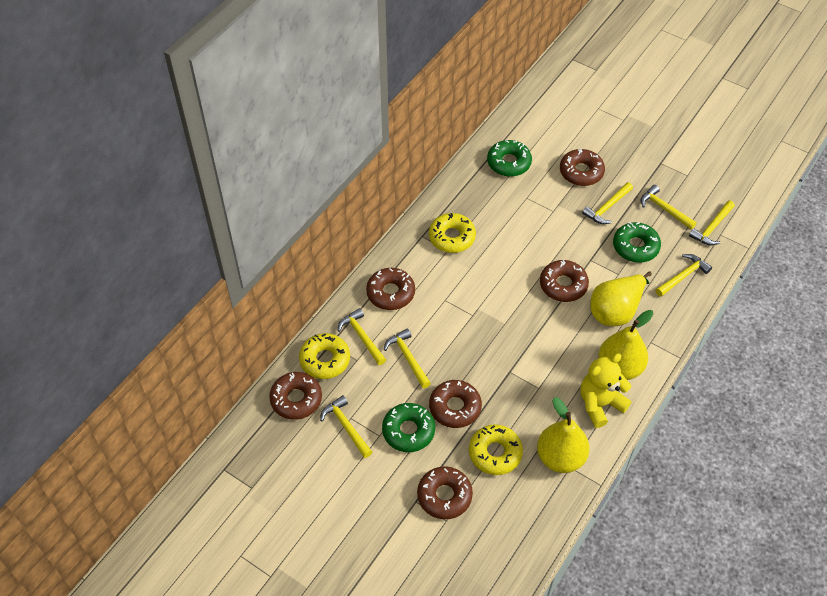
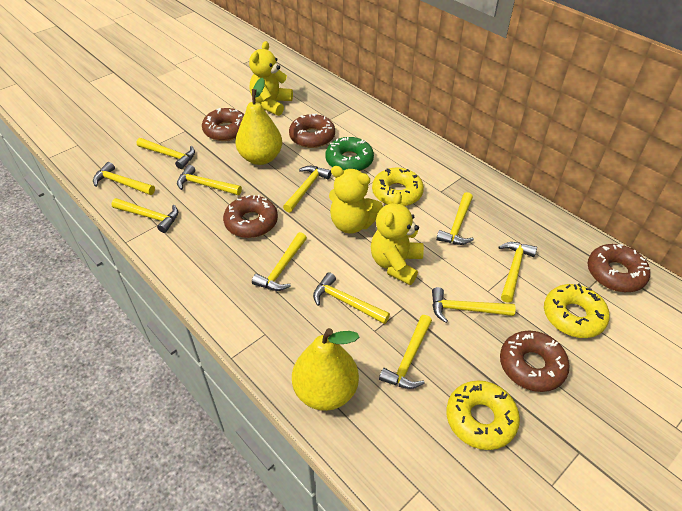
brown donut: 6 -> 5
green donut: 3 -> 1
yellow hammer: 7 -> 11
yellow pear: 3 -> 2
yellow teddy bear: 1 -> 3

